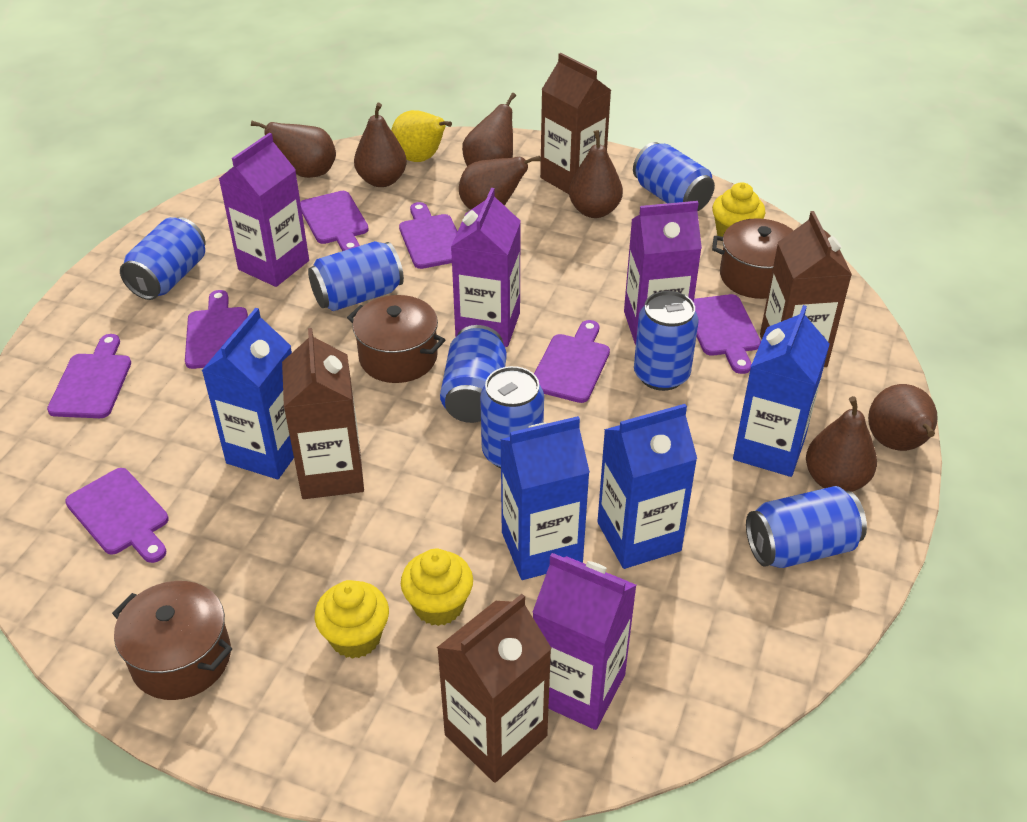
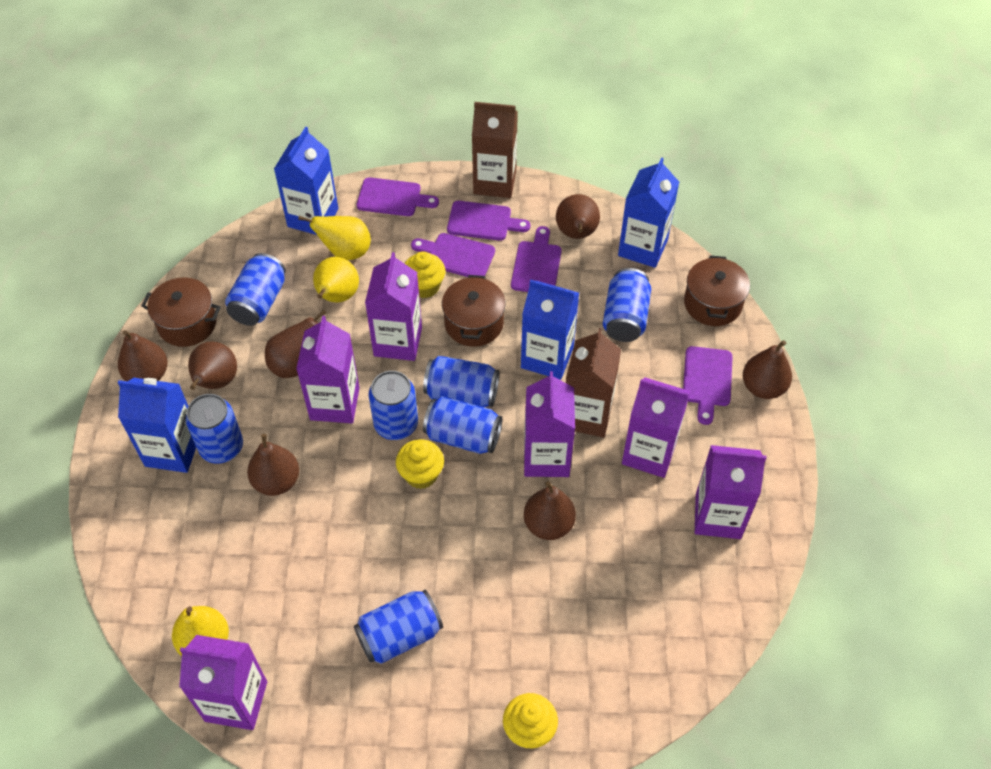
brown carton: 4 -> 2
purple carton: 4 -> 6
purple cutting board: 7 -> 5
yellow pear: 1 -> 3

